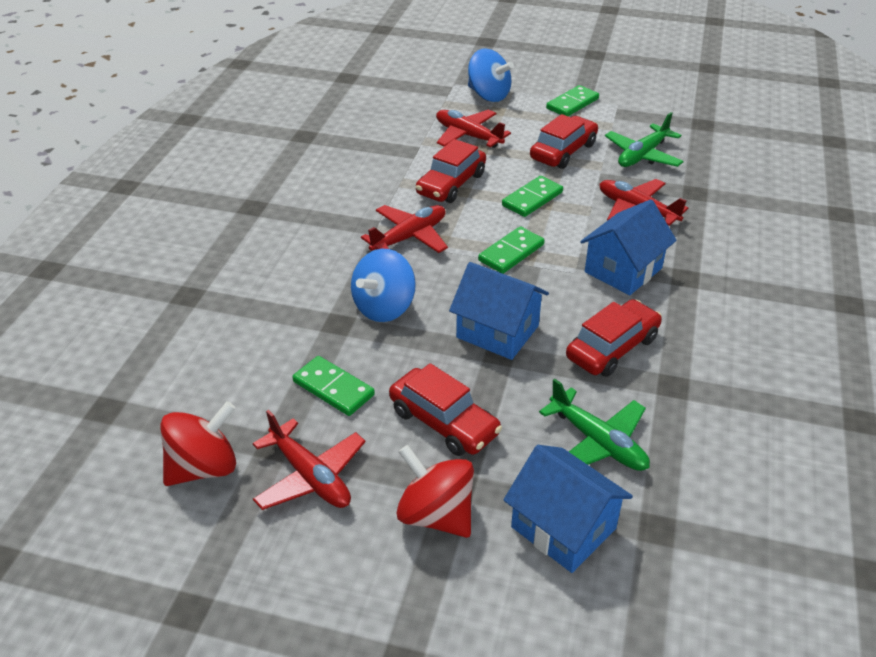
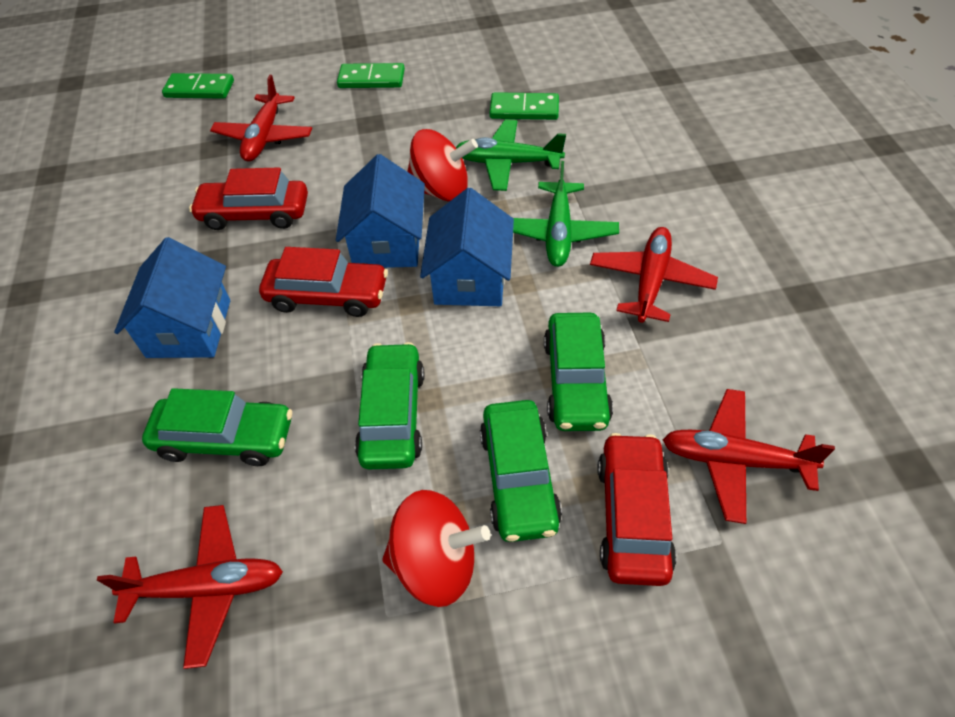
blue spinning top: 2 -> 0
green car: 0 -> 4
green domino: 4 -> 3
red car: 4 -> 3

